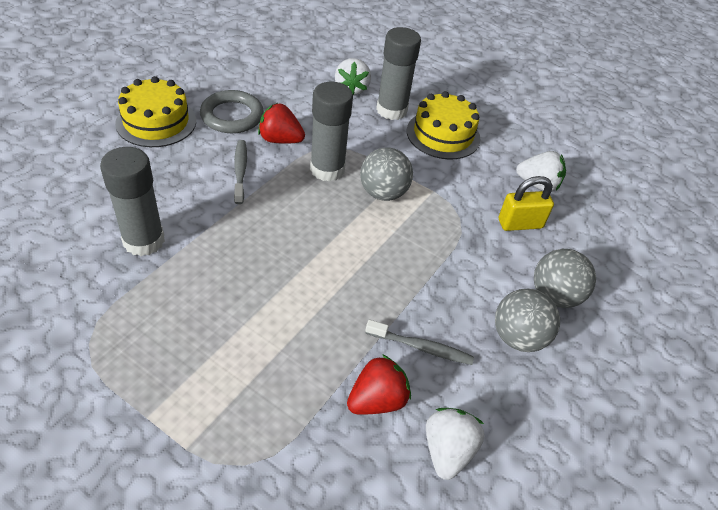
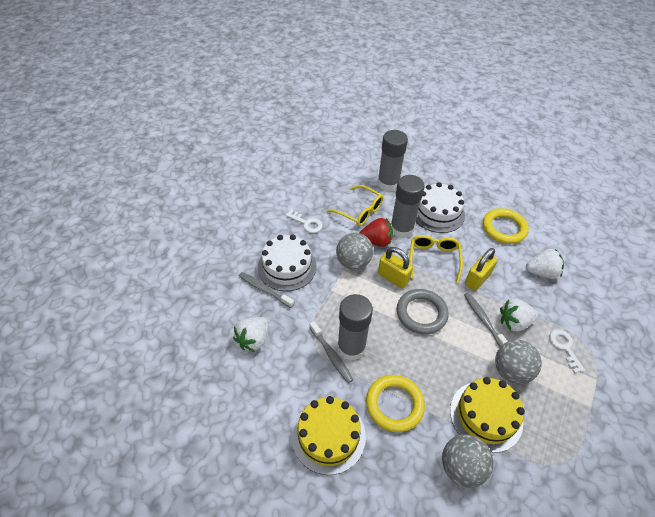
grey toothbrush: 2 -> 3
red strawberry: 2 -> 1
white cake: 0 -> 2
white key: 0 -> 2
yellow glasses: 0 -> 2
yellow padlock: 1 -> 2
yellow ring: 0 -> 2

